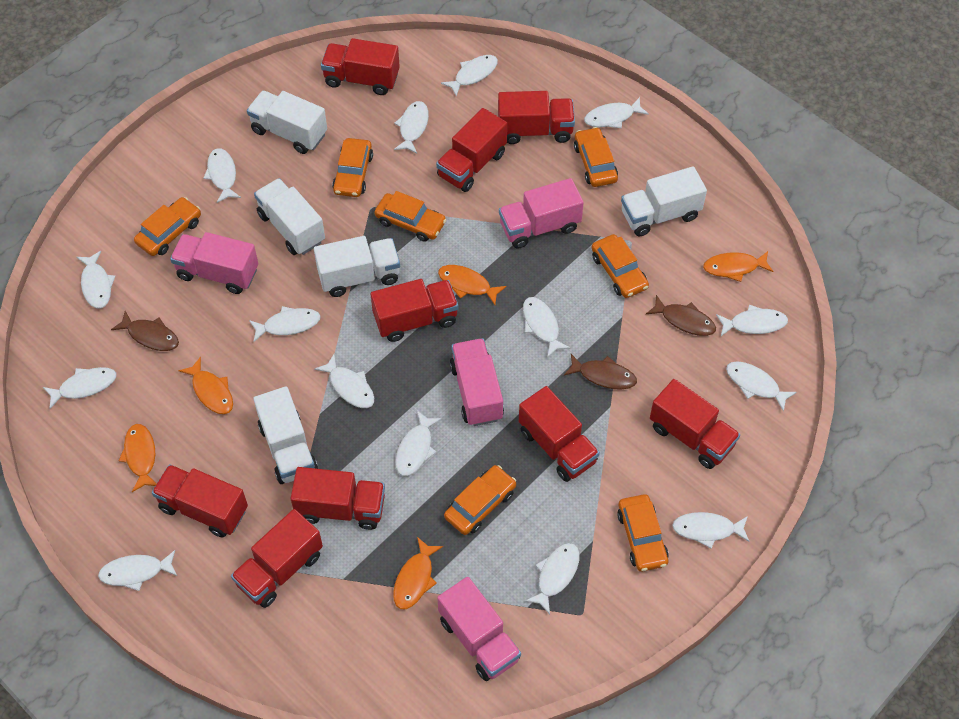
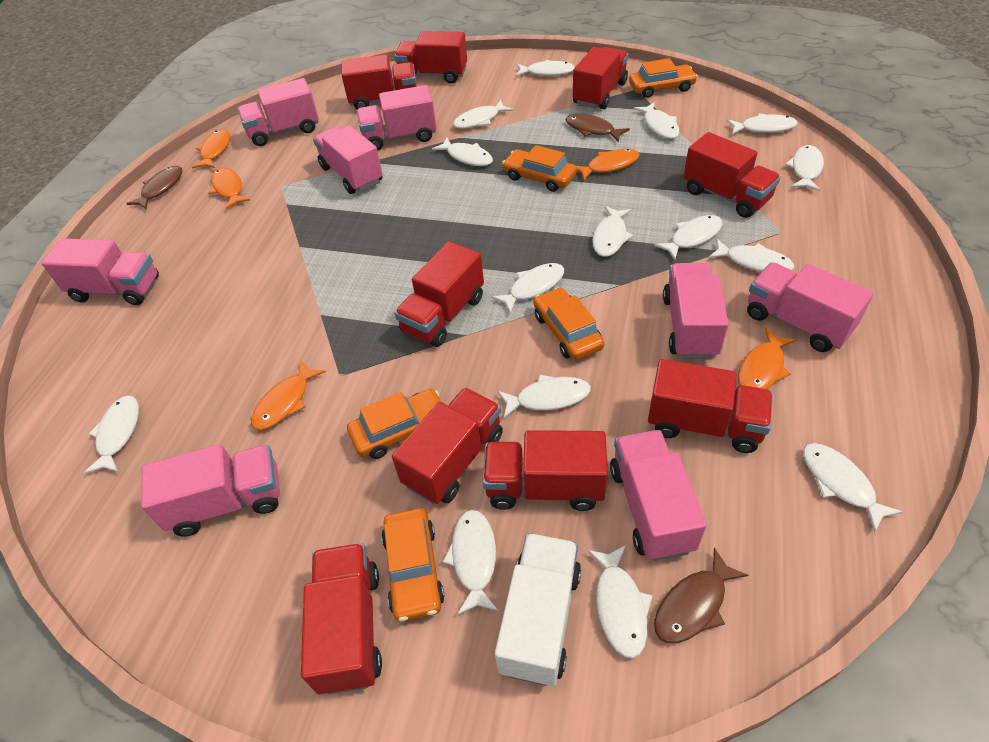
orange car: 7 -> 5
pink truck: 4 -> 8
white truck: 5 -> 1

